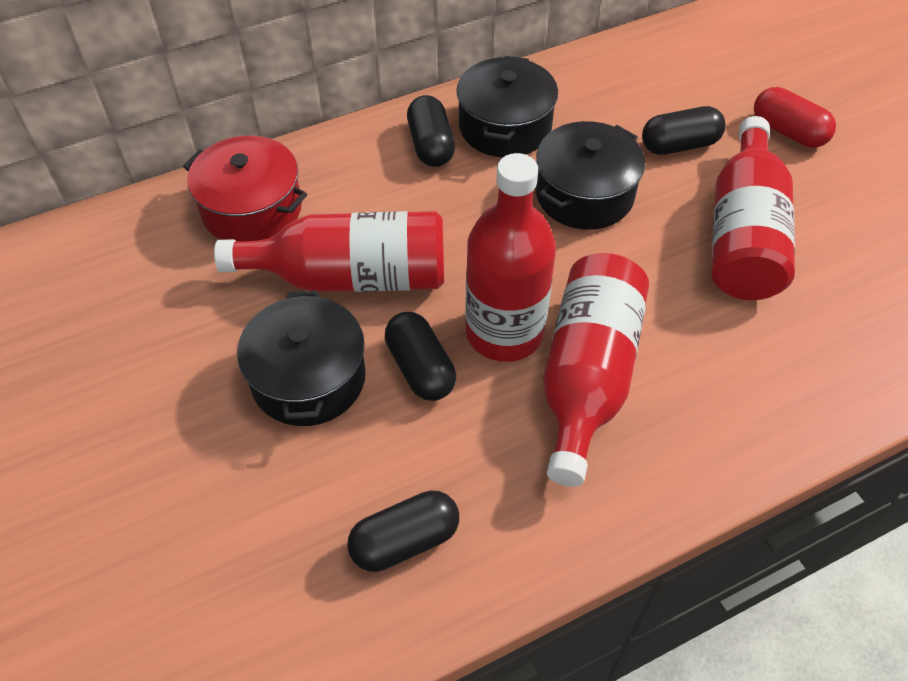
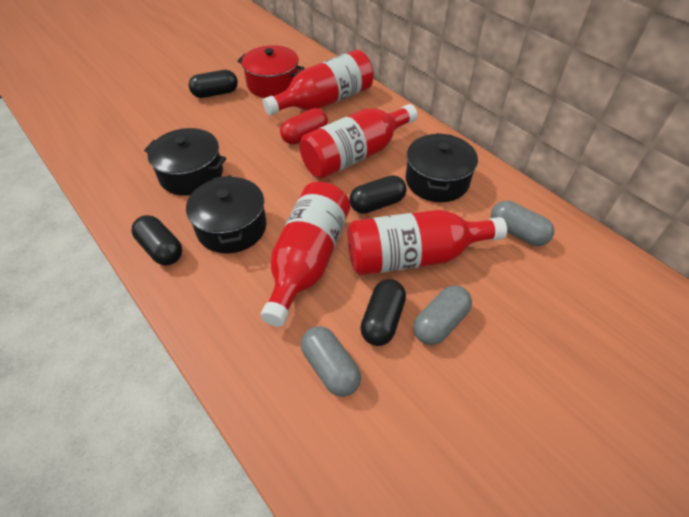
grey capsule: 0 -> 3

